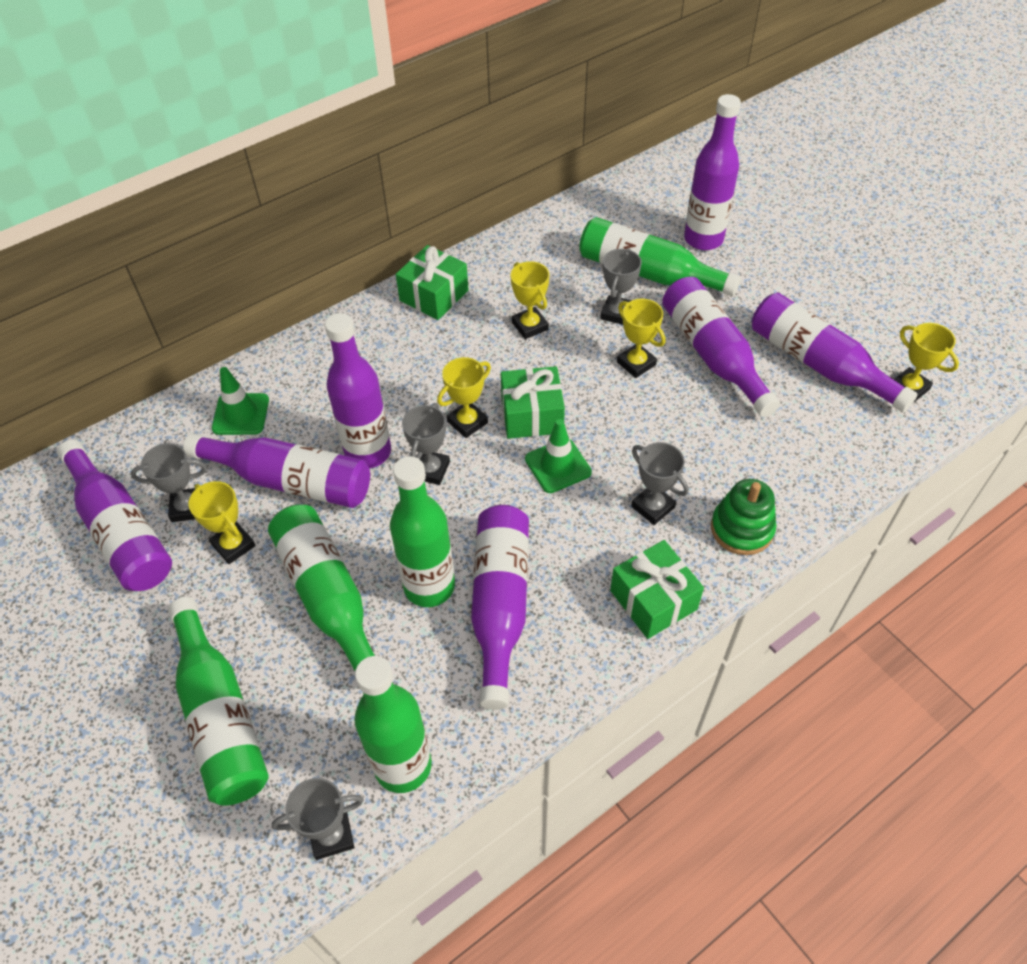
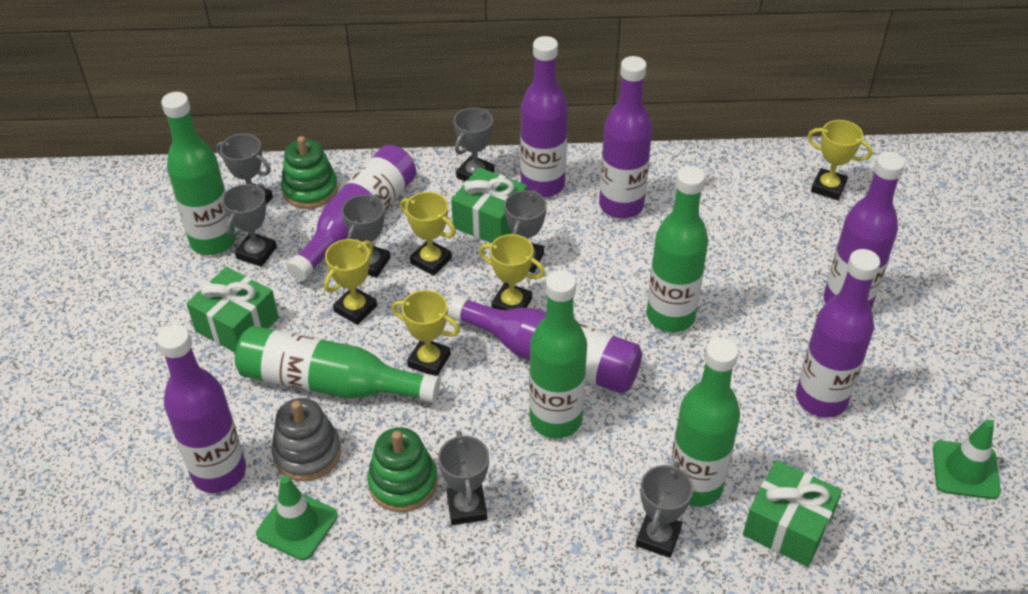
green stacking toy: 1 -> 2
grey stacking toy: 0 -> 1
grey trophy: 5 -> 7

